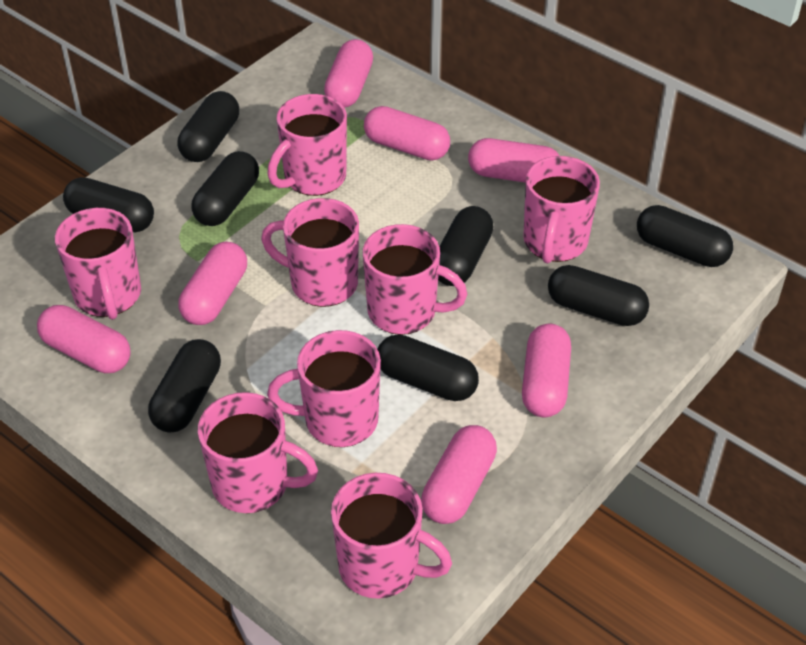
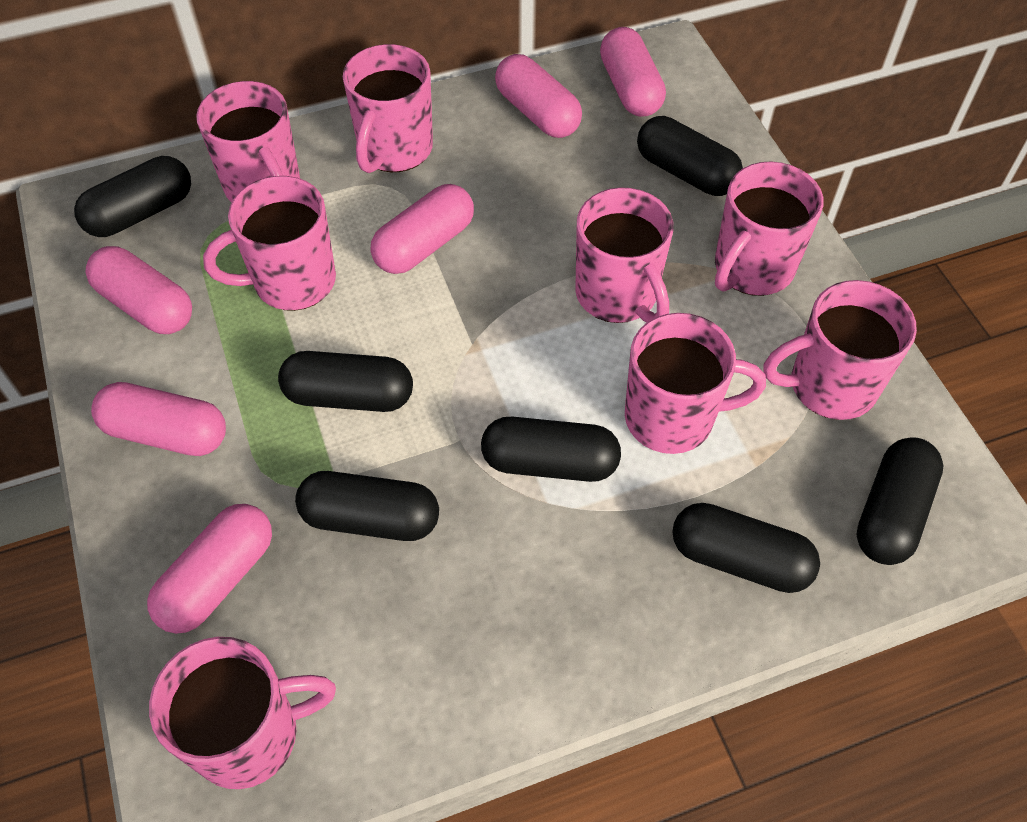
black capsule: 8 -> 7
pink capsule: 7 -> 6

